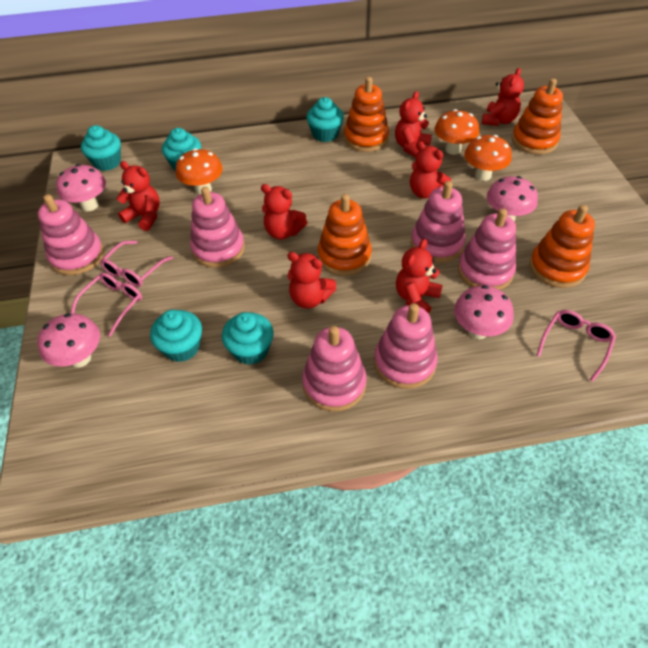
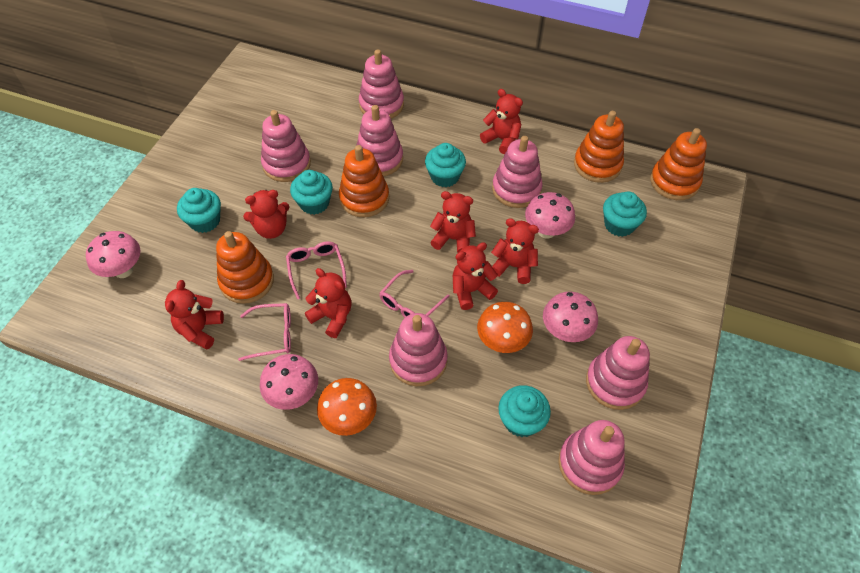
orange mushroom: 3 -> 2
pink stacking toy: 6 -> 7

